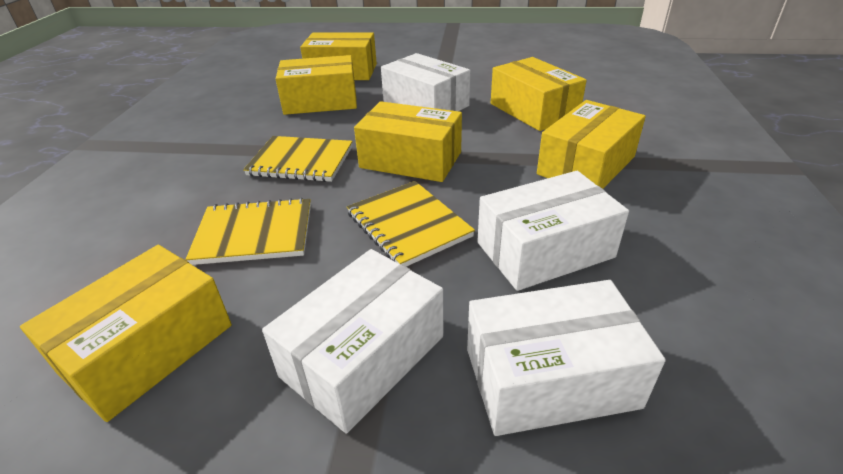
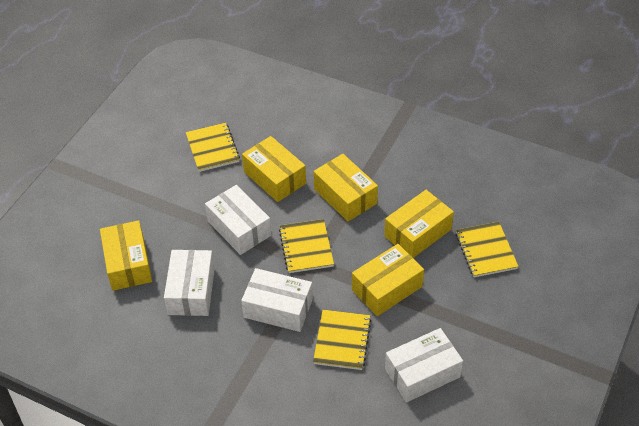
yellow box: 6 -> 5
yellow notebook: 3 -> 4

